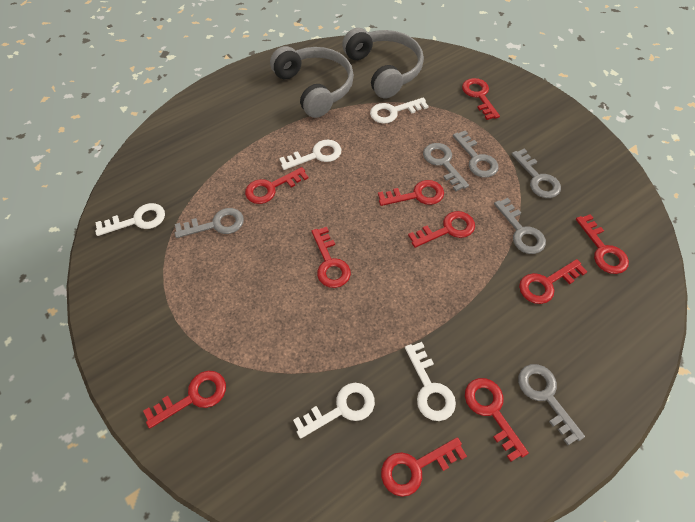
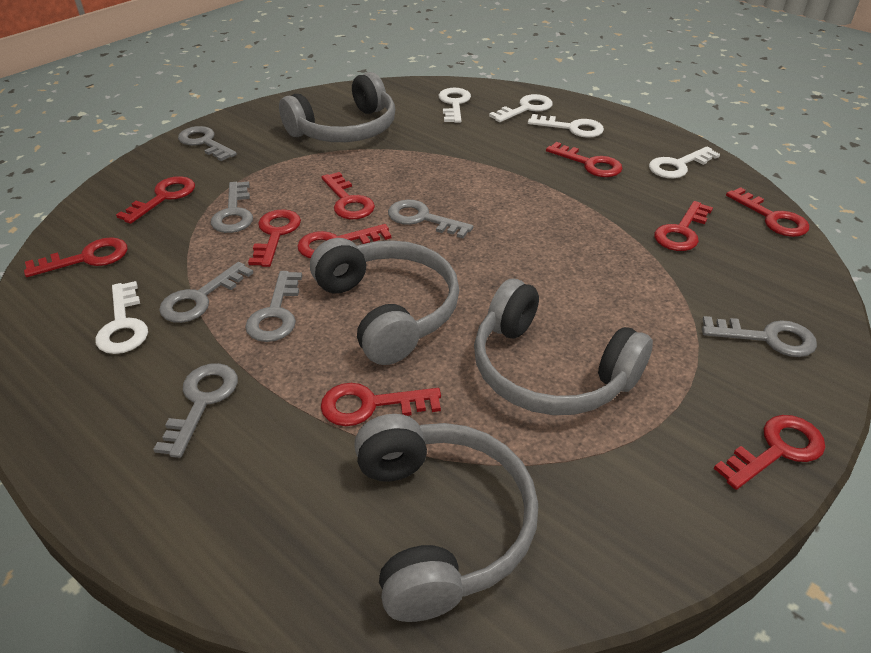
grey headphones: 2 -> 4
grey key: 6 -> 7

